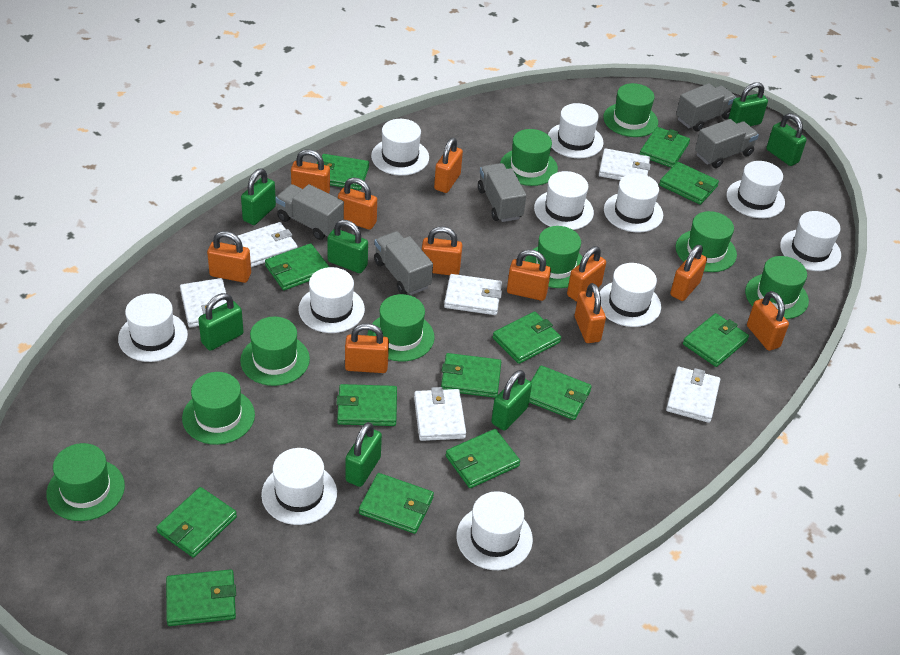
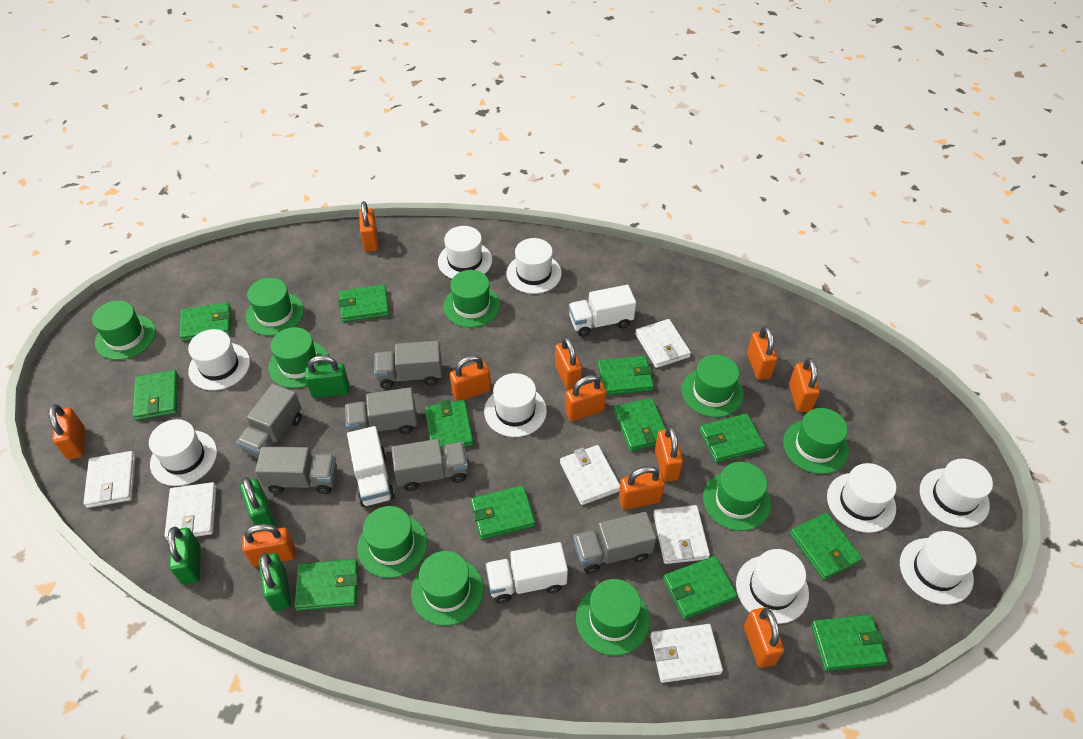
green hat: 9 -> 10
green padlock: 7 -> 4
green wallet: 13 -> 12
grey truck: 5 -> 6
white hat: 11 -> 9
white truck: 0 -> 3

